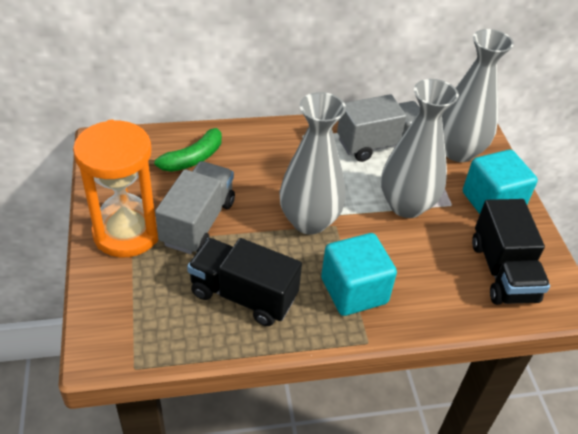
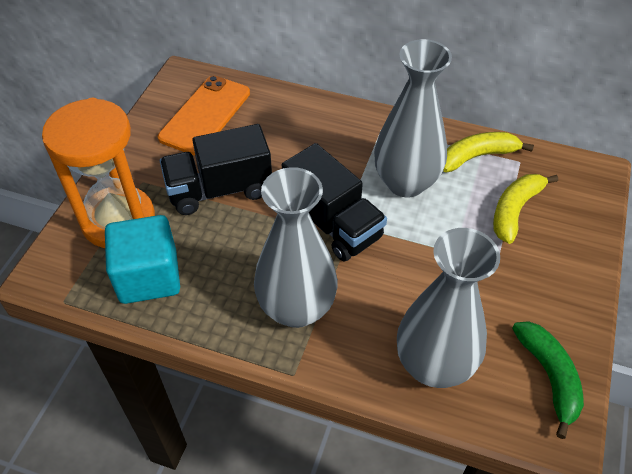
grey truck: 2 -> 0
orange phone: 0 -> 1
turquoise cube: 2 -> 1
yellow banana: 0 -> 2

